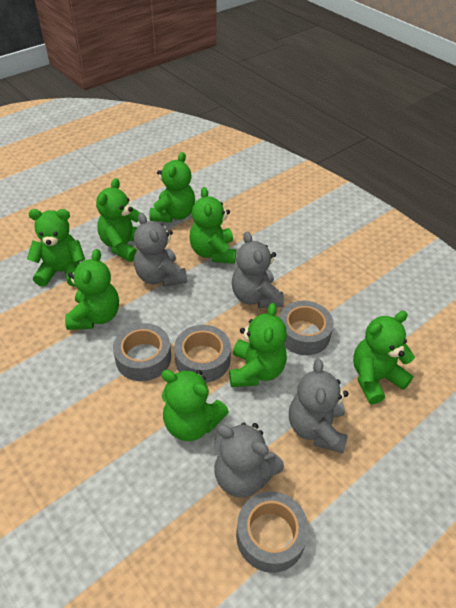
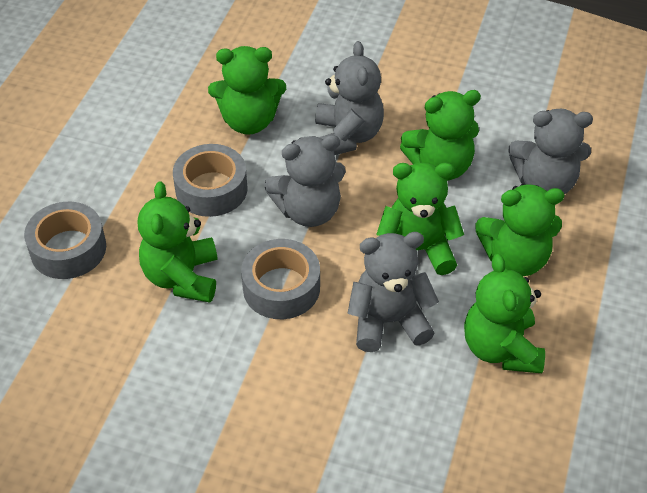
green teddy bear: 8 -> 6
grey tape: 4 -> 3

